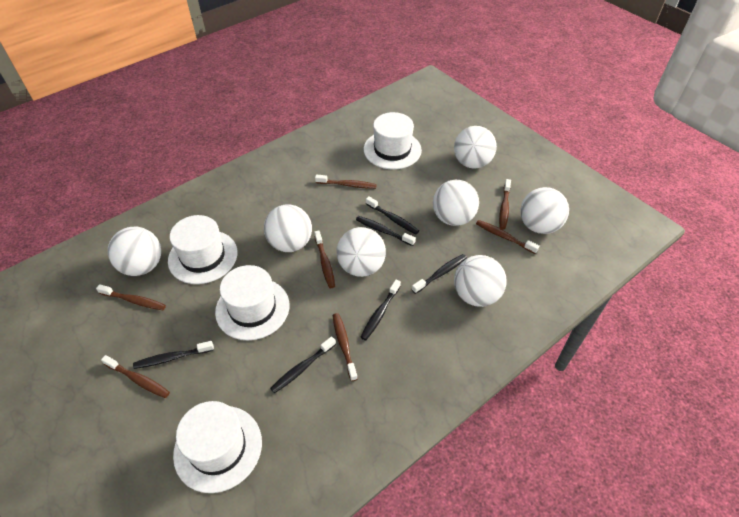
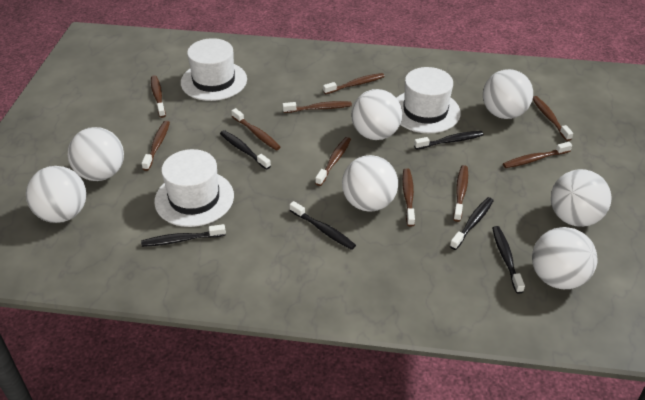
brown toothbrush: 7 -> 10
white hat: 4 -> 3

